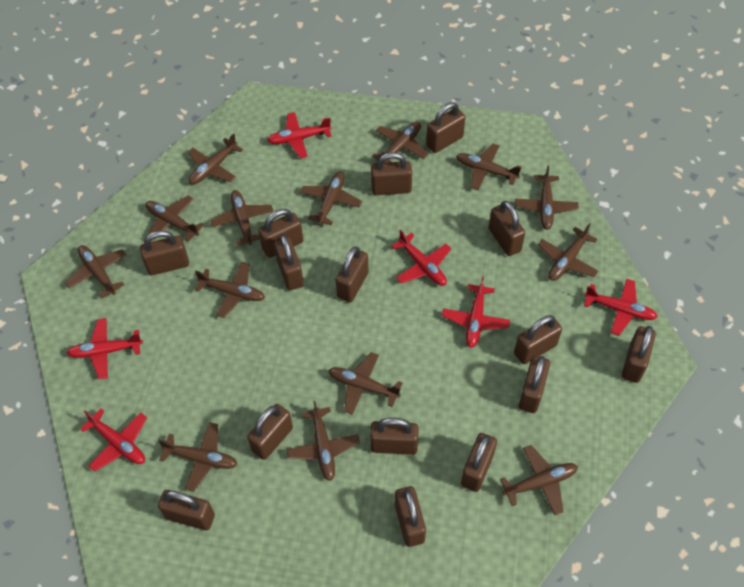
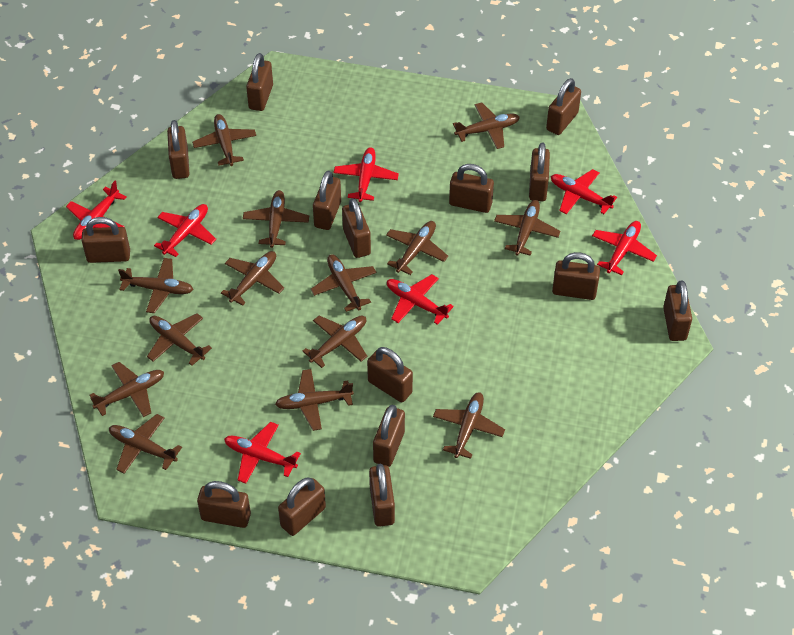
red plane: 6 -> 7

